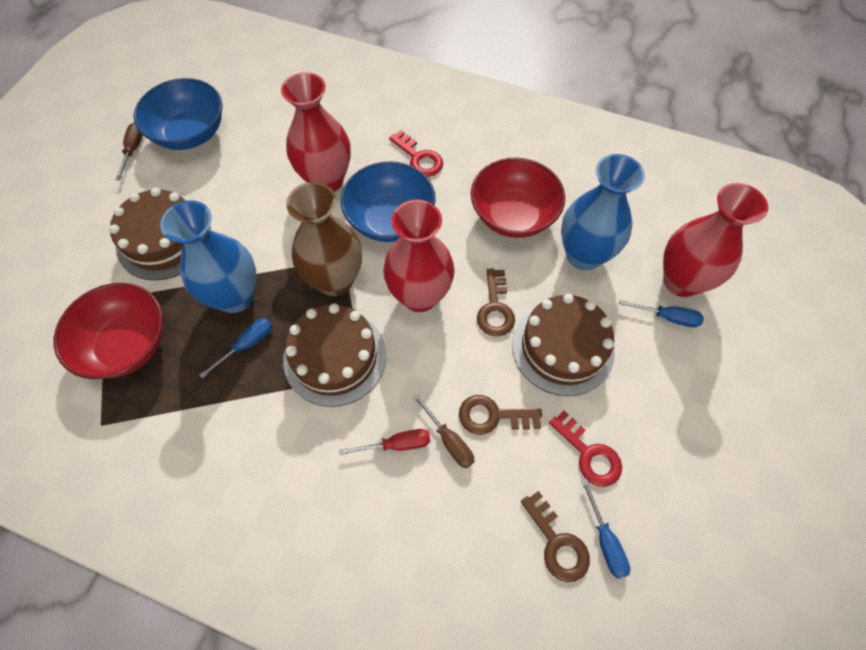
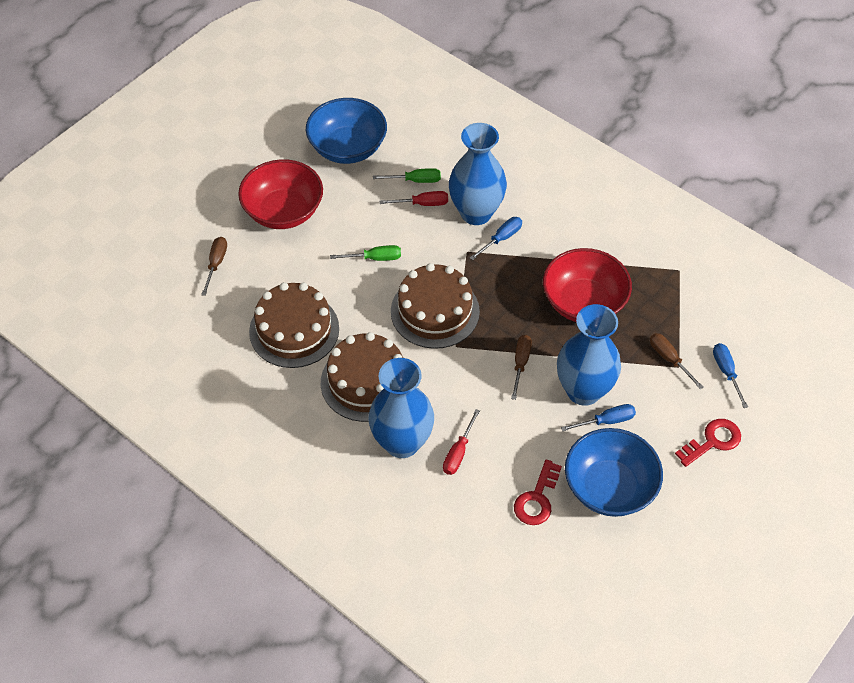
blue vase: 2 -> 3
brown key: 3 -> 0
brown screwdriver: 2 -> 3
brown vase: 1 -> 0
green screwdriver: 0 -> 2
red screwdriver: 1 -> 2
red vase: 3 -> 0

